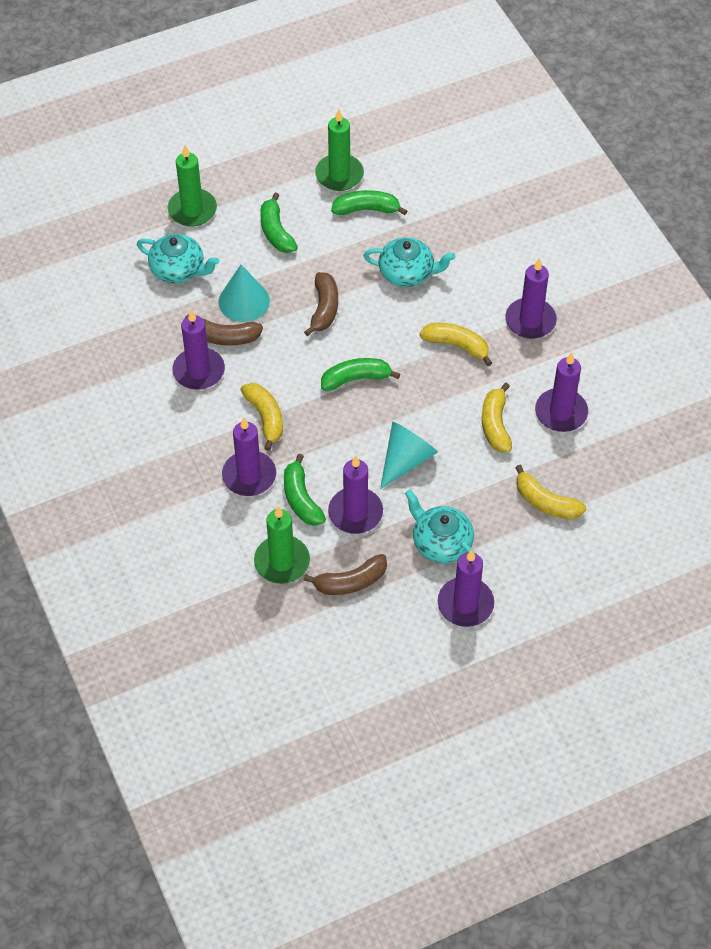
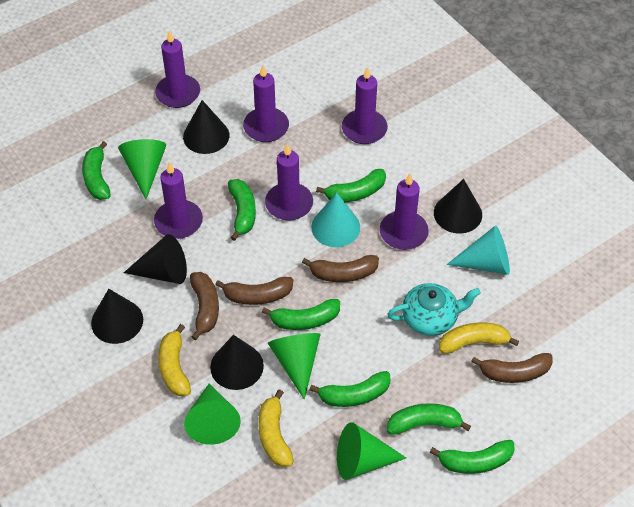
black cone: 0 -> 5
brown banana: 3 -> 4
green banana: 4 -> 7
green candle: 3 -> 0
green cone: 0 -> 4
turquoise teapot: 3 -> 1
yellow banana: 4 -> 3

